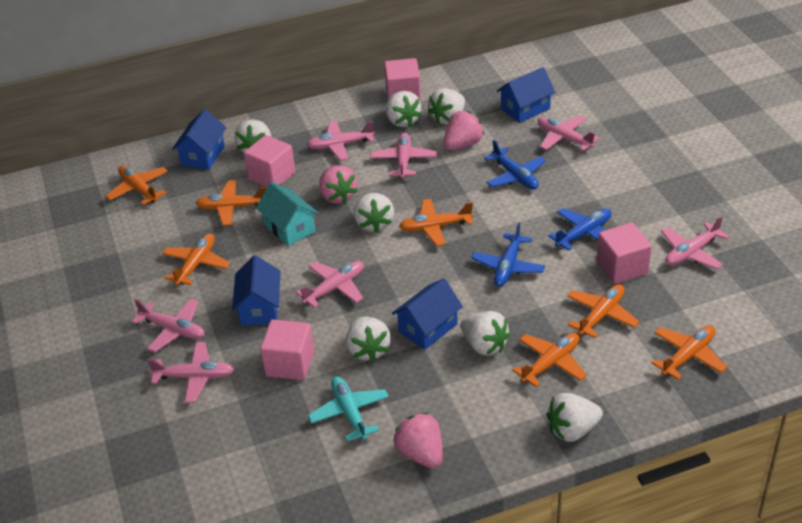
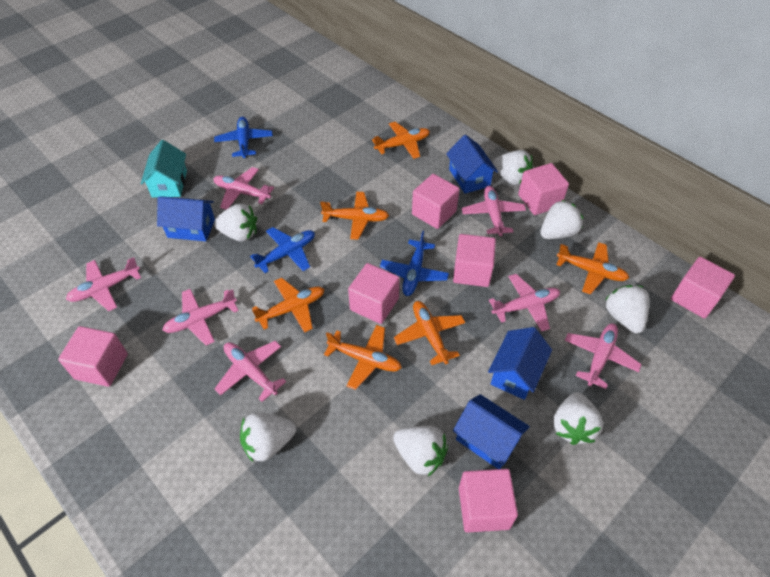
orange plane: 7 -> 6
pink cube: 4 -> 7
pink strawberry: 3 -> 0
turquoise plane: 1 -> 0

